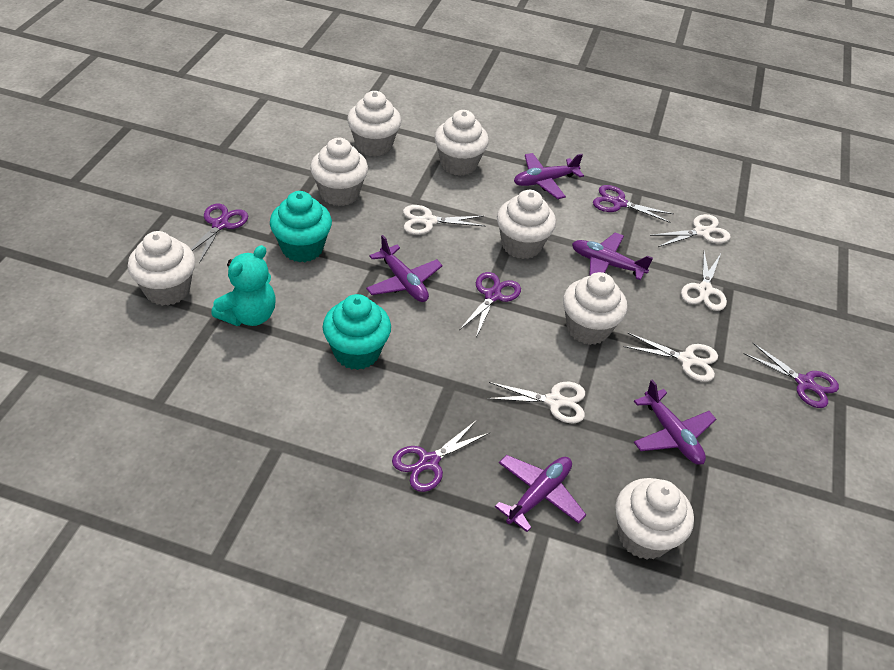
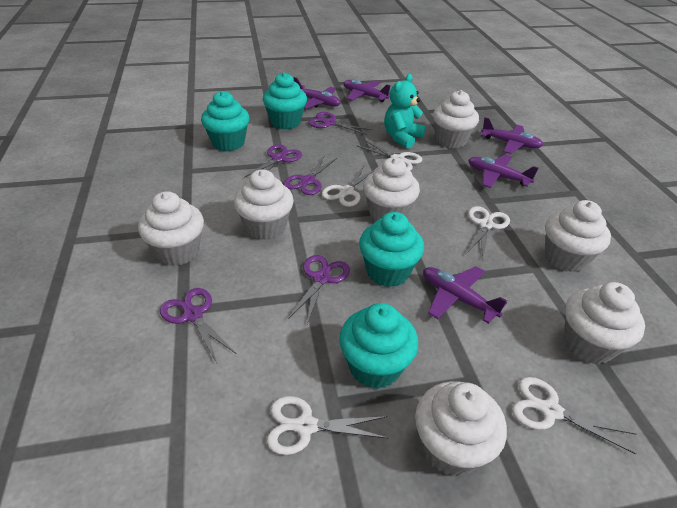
turquoise cupcake: 2 -> 4

